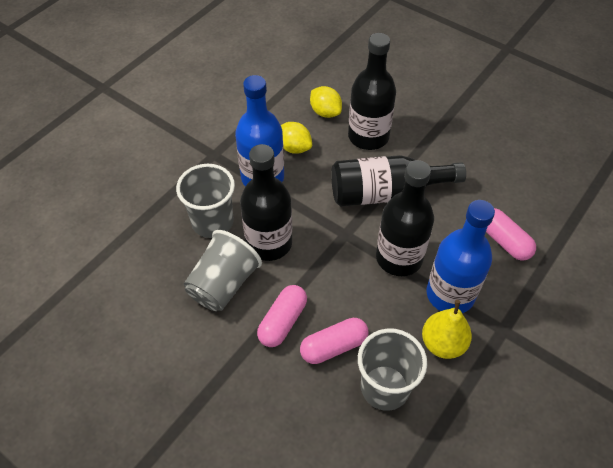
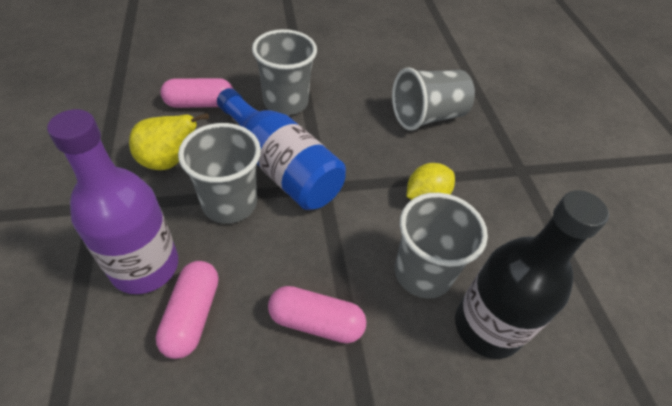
black bottle: 4 -> 1
blue bottle: 2 -> 1
grey cup: 3 -> 4
purple bottle: 0 -> 1
yellow lemon: 2 -> 1

